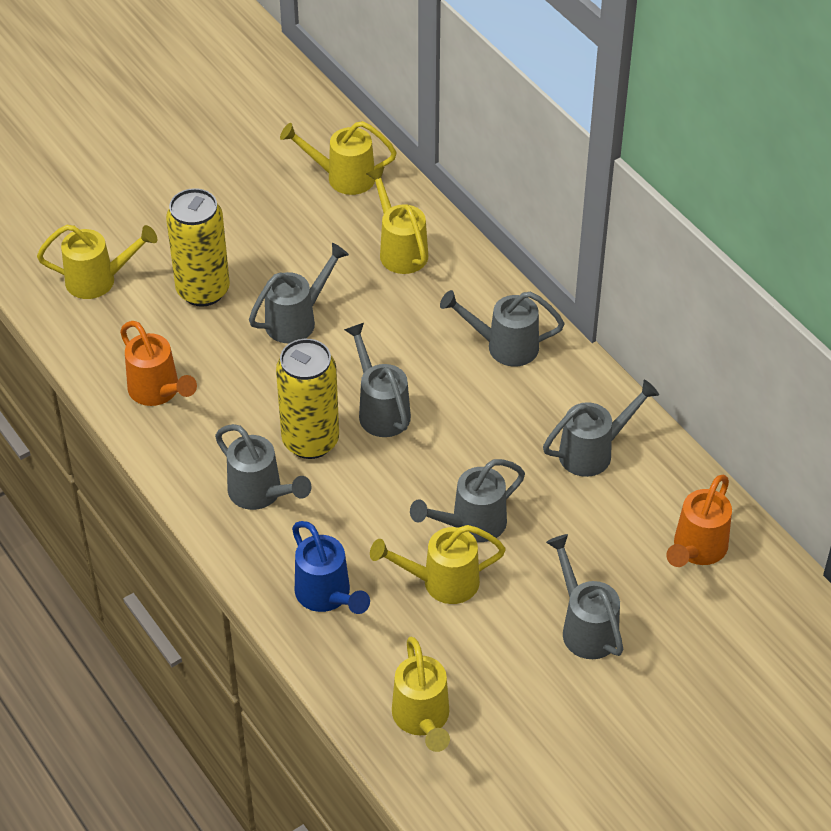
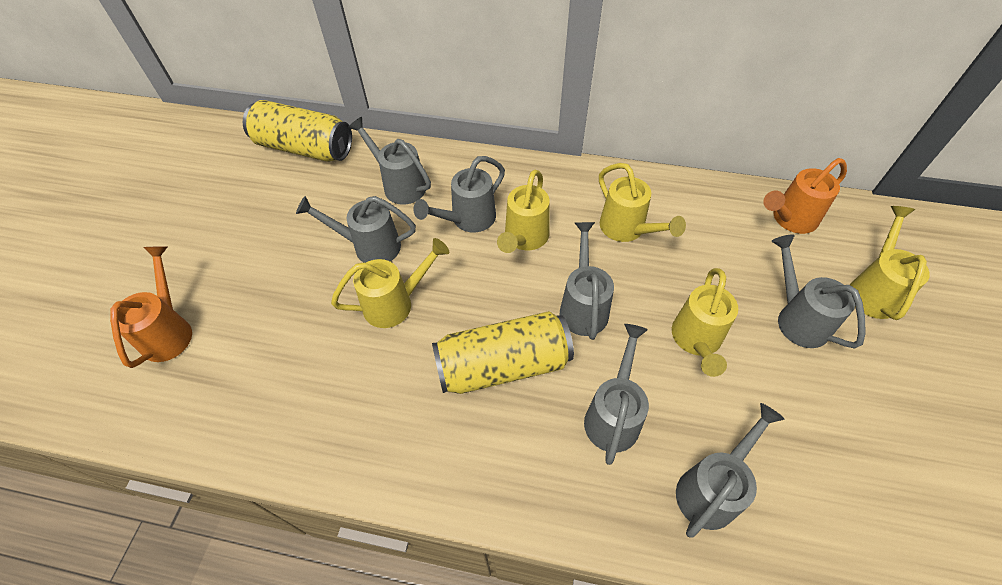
blue watering can: 1 -> 0

